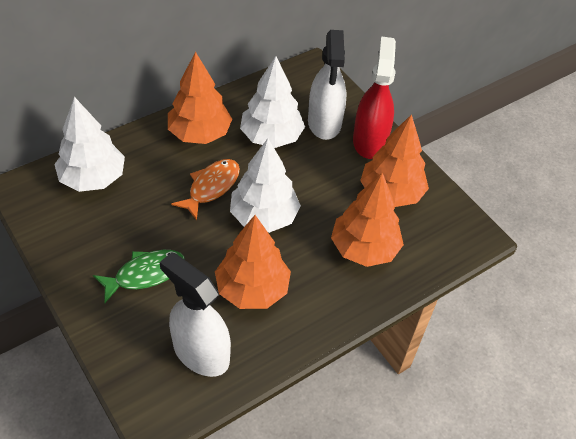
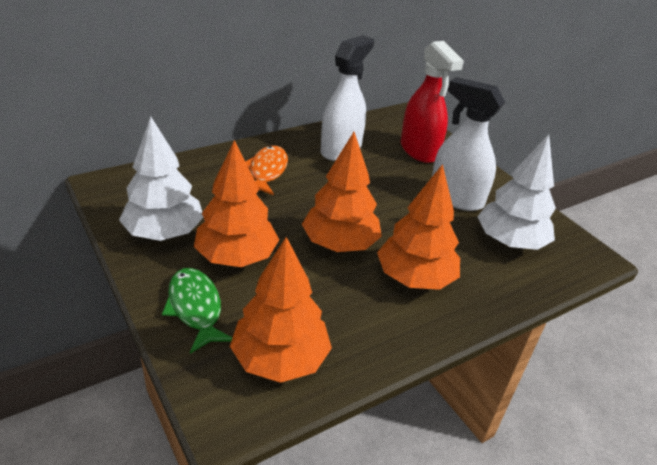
white tree: 3 -> 2

